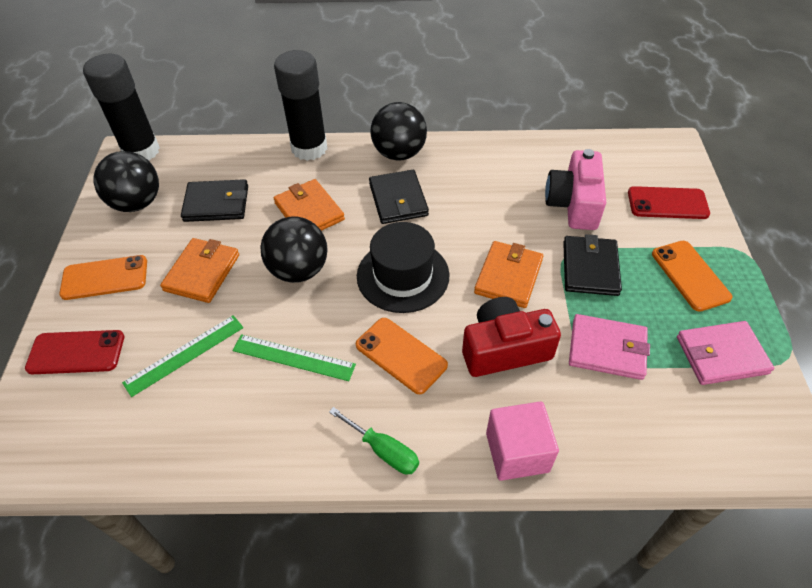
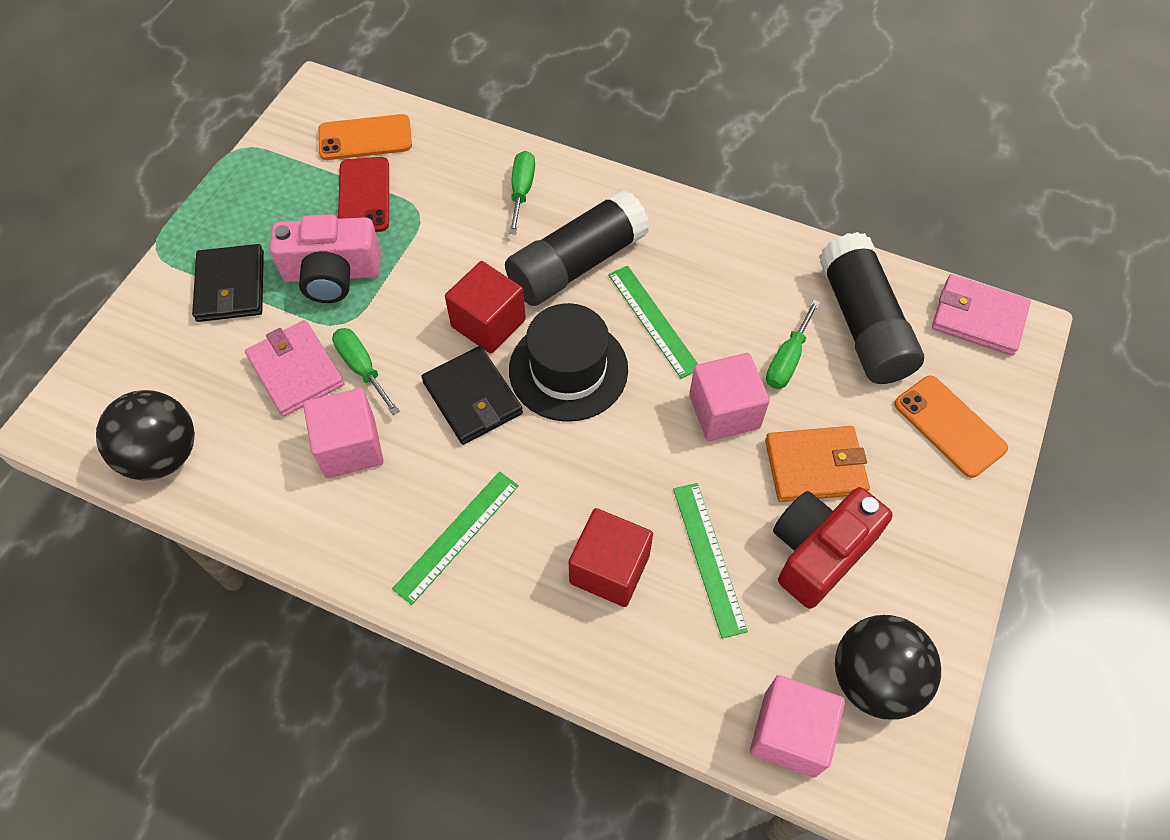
black ball: 3 -> 2
black wallet: 3 -> 2
green ruler: 2 -> 3
green screwdriver: 1 -> 3
orange phone: 3 -> 2
orange wallet: 3 -> 1
pink cube: 1 -> 3
red cube: 0 -> 2
red phone: 2 -> 1

